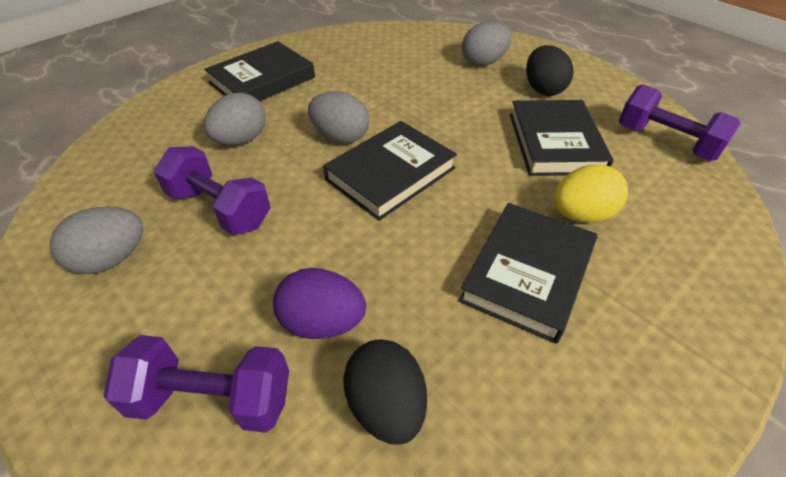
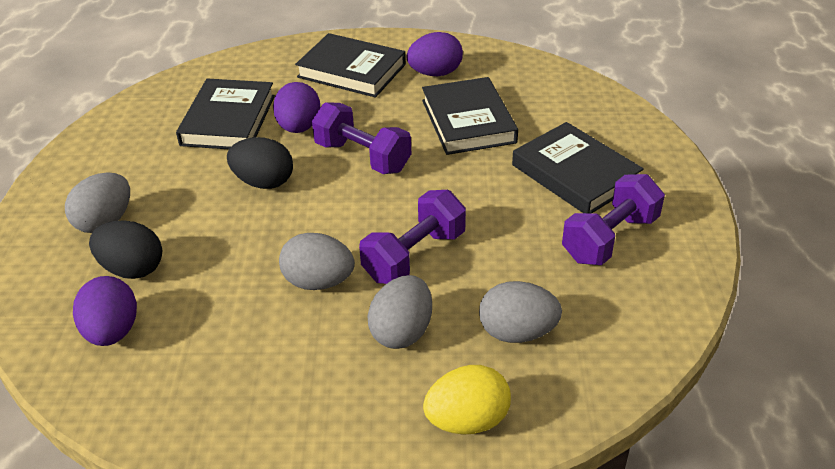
purple egg: 1 -> 3

